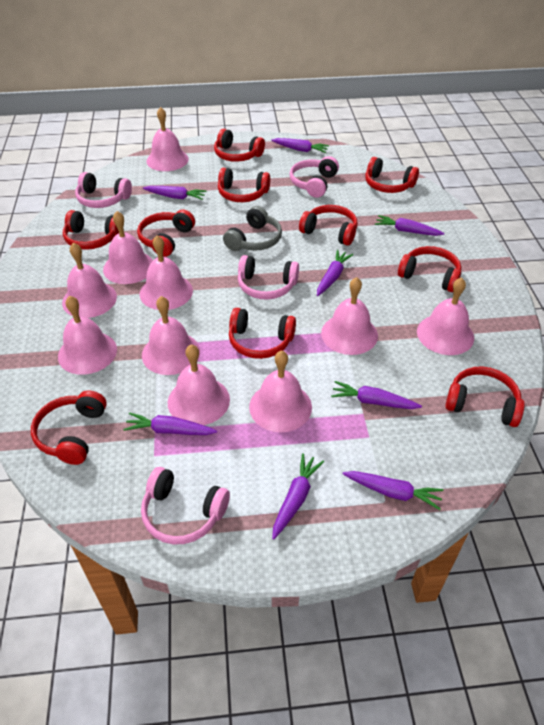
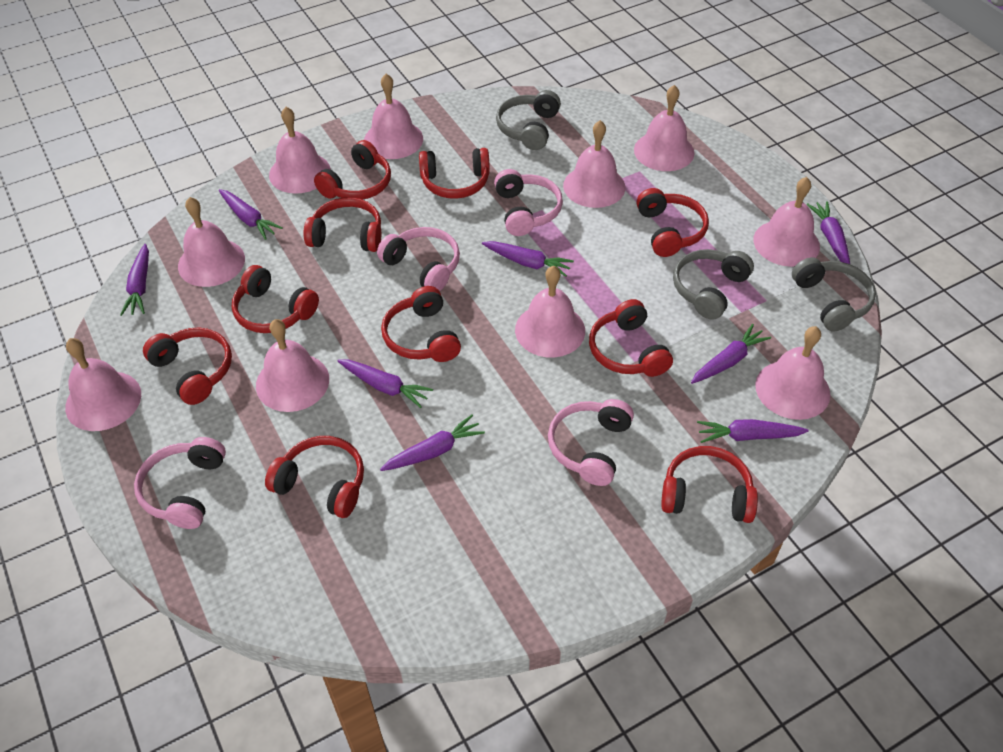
grey headphones: 1 -> 3

